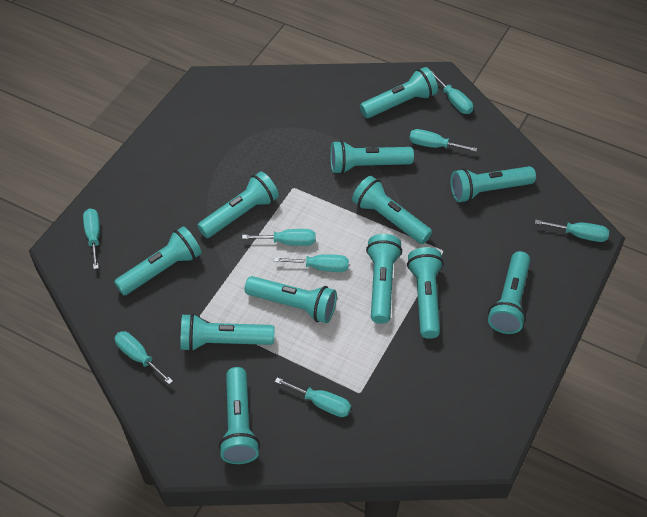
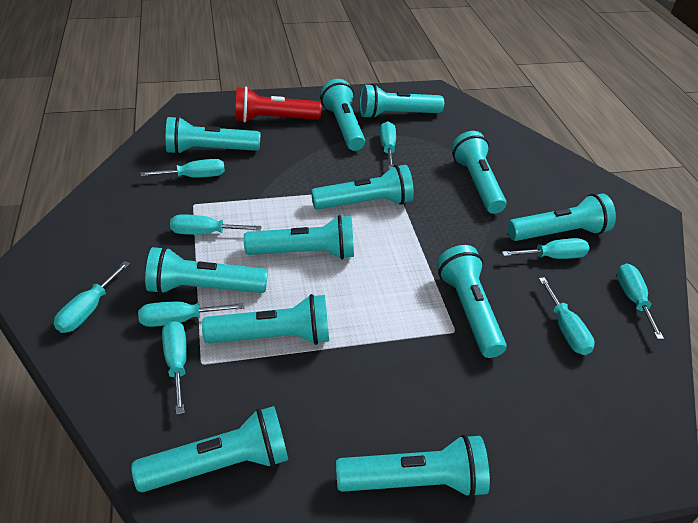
red flashlight: 0 -> 1
turquoise screwdriver: 8 -> 9

